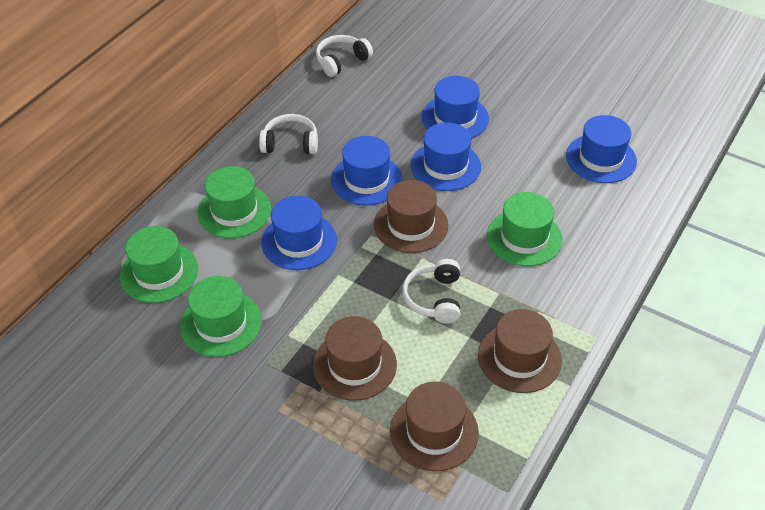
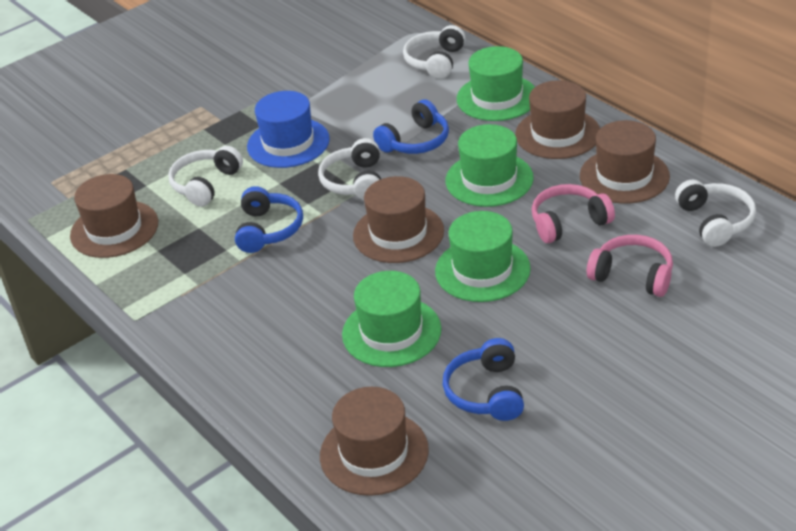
blue hat: 5 -> 1
blue headphones: 0 -> 3
brown hat: 4 -> 5
pink headphones: 0 -> 2
white headphones: 3 -> 4

